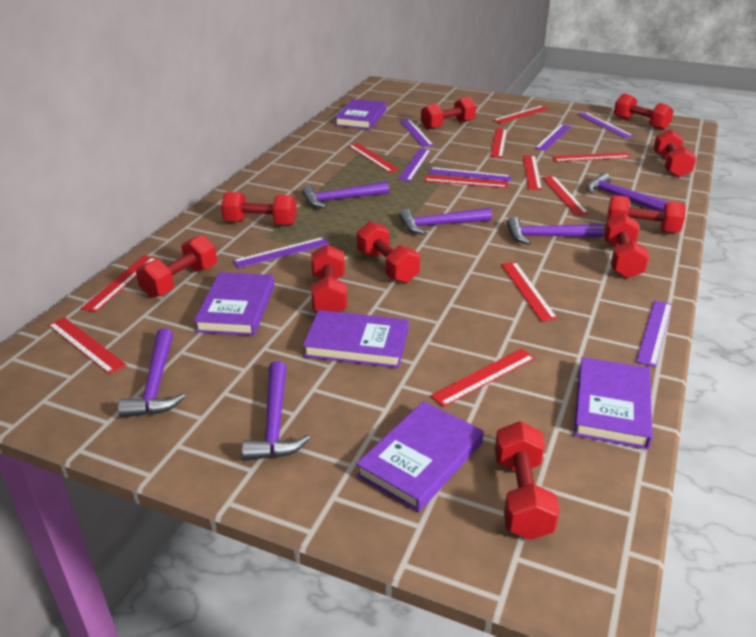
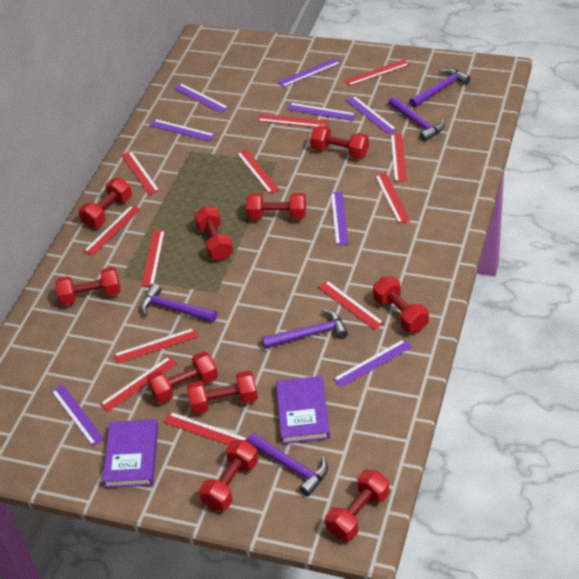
purple book: 5 -> 2
purple hammer: 6 -> 5
purple ruler: 7 -> 8
red ruler: 11 -> 12

